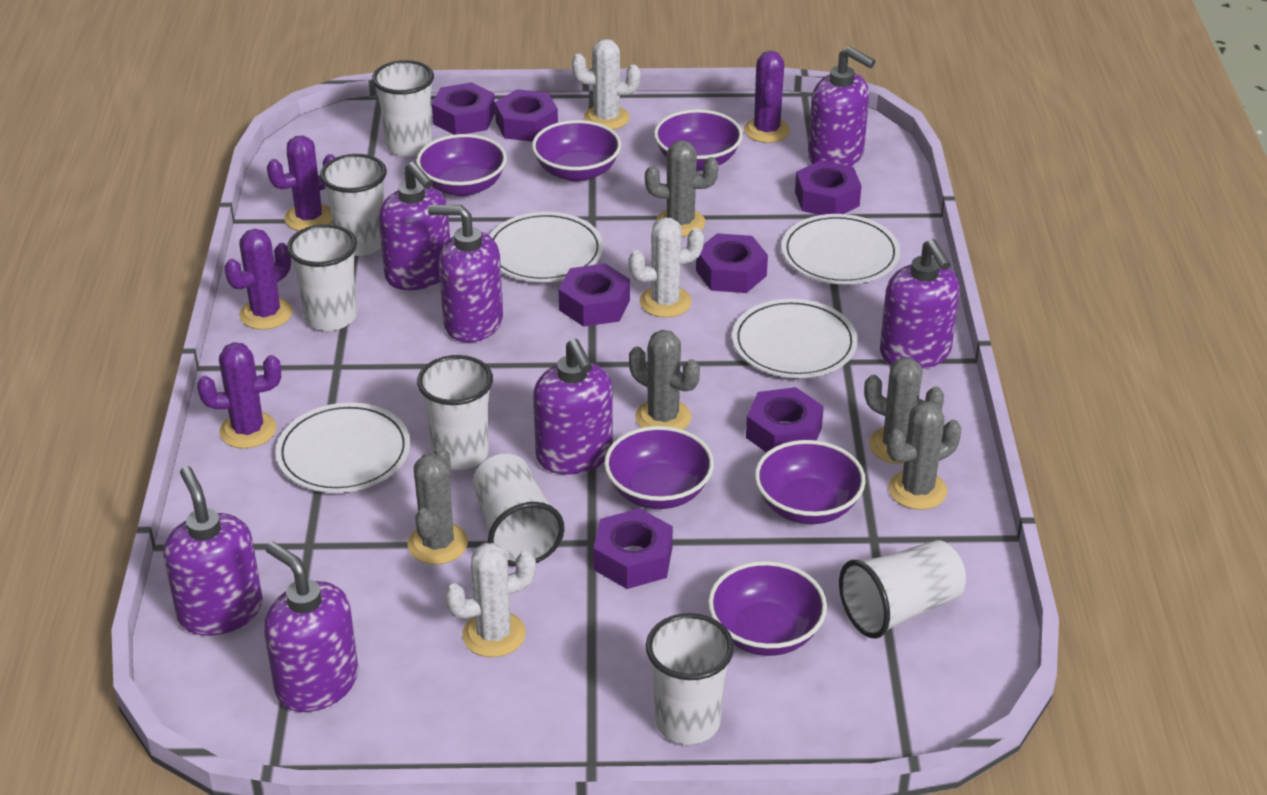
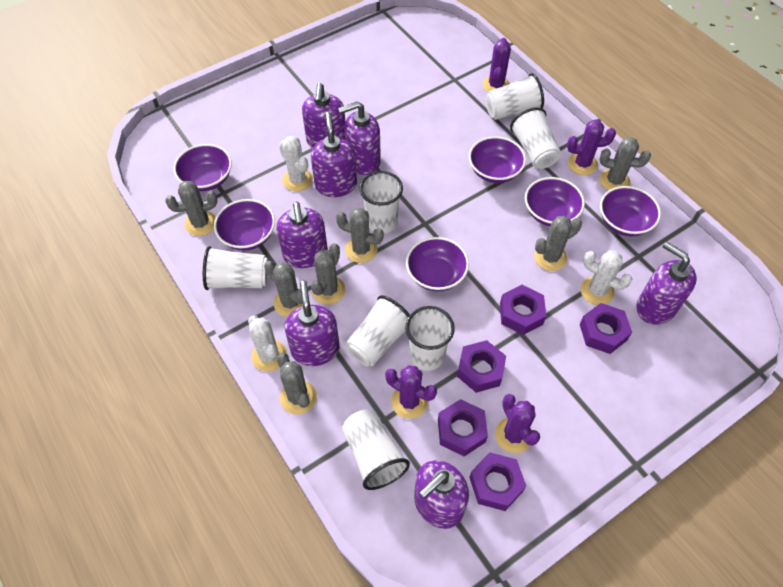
grey cactus: 5 -> 7
purple nut: 7 -> 5
white plate: 4 -> 0

